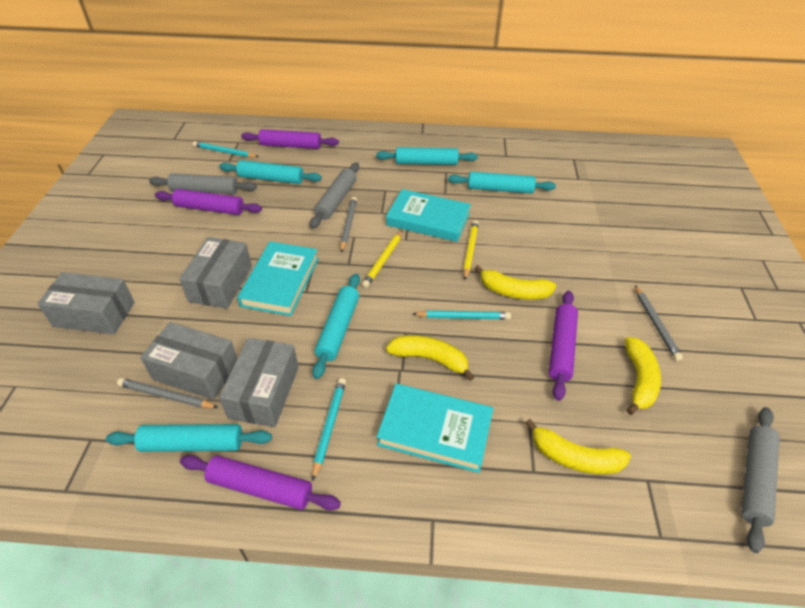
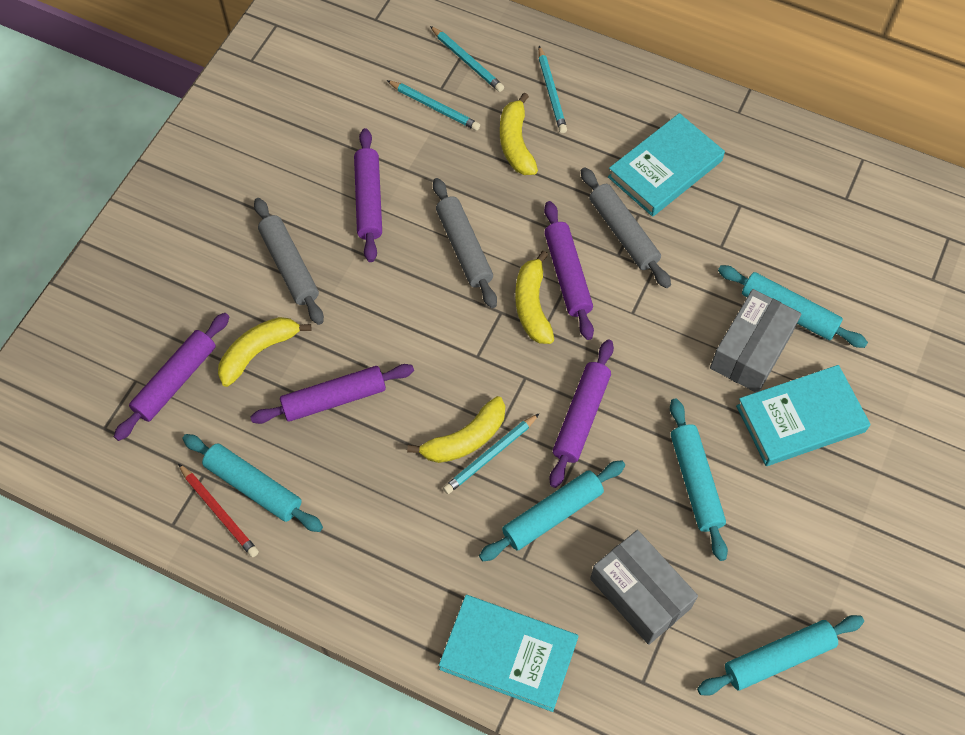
grey box: 4 -> 2
grey pencil: 3 -> 0
purple rolling pin: 4 -> 5
red pencil: 0 -> 1
turquoise pencil: 3 -> 4
yellow pencil: 2 -> 0

